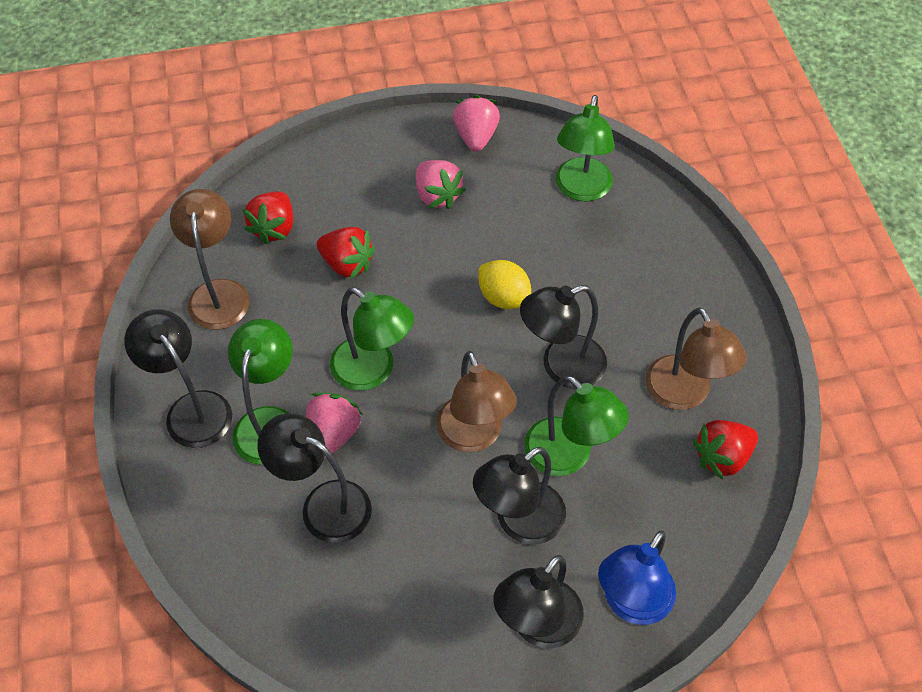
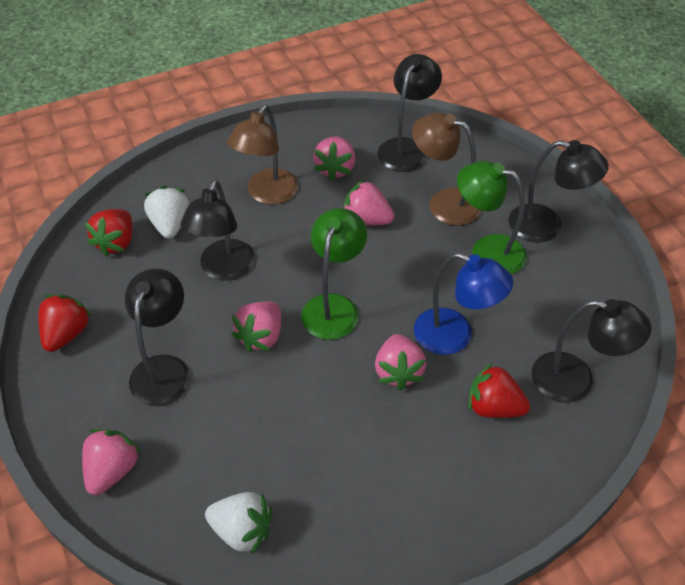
brown lamp: 3 -> 2
green lamp: 4 -> 2
pink strawberry: 3 -> 5
white strawberry: 0 -> 2
yellow lemon: 1 -> 0

